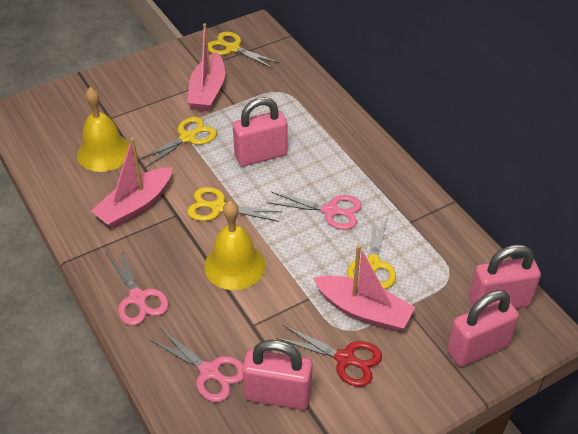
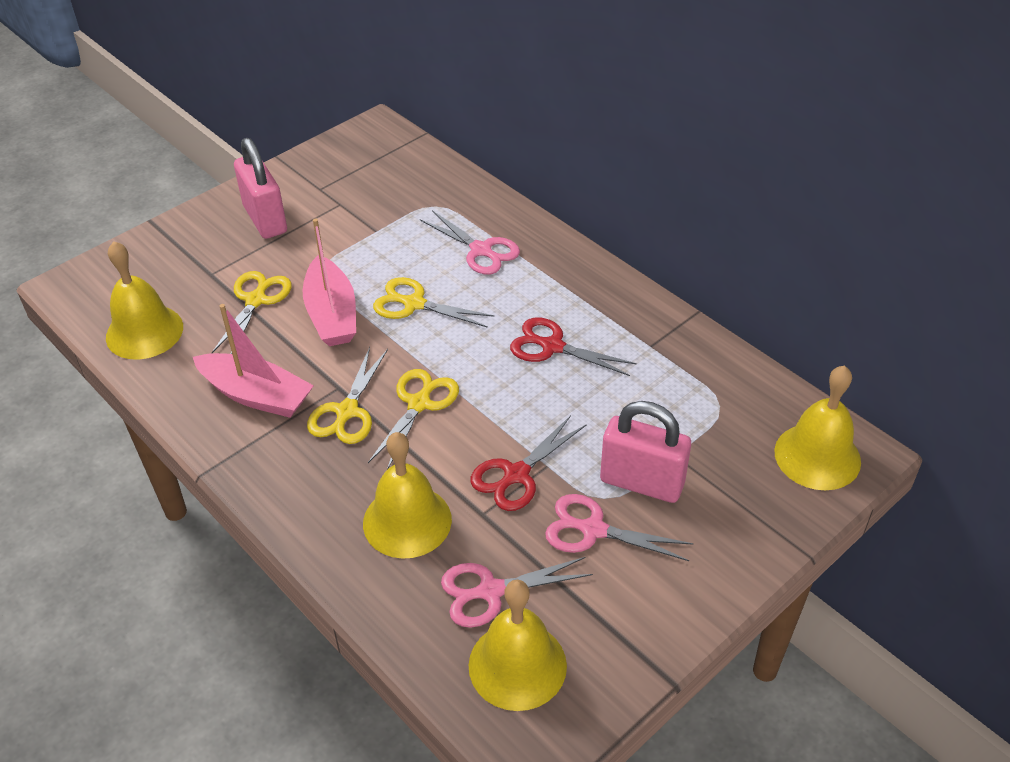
pink boat: 3 -> 2
pink padlock: 4 -> 2
red scissors: 1 -> 2
yellow bell: 2 -> 4

